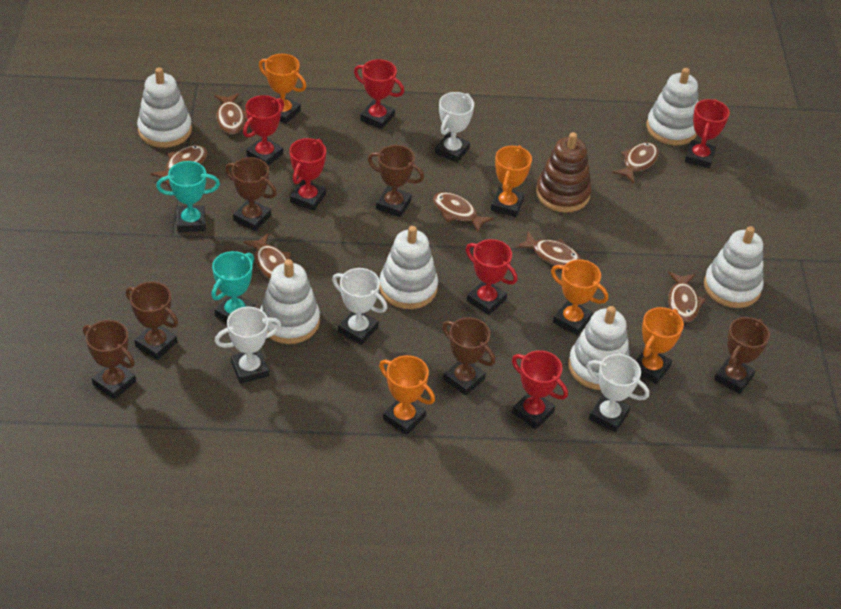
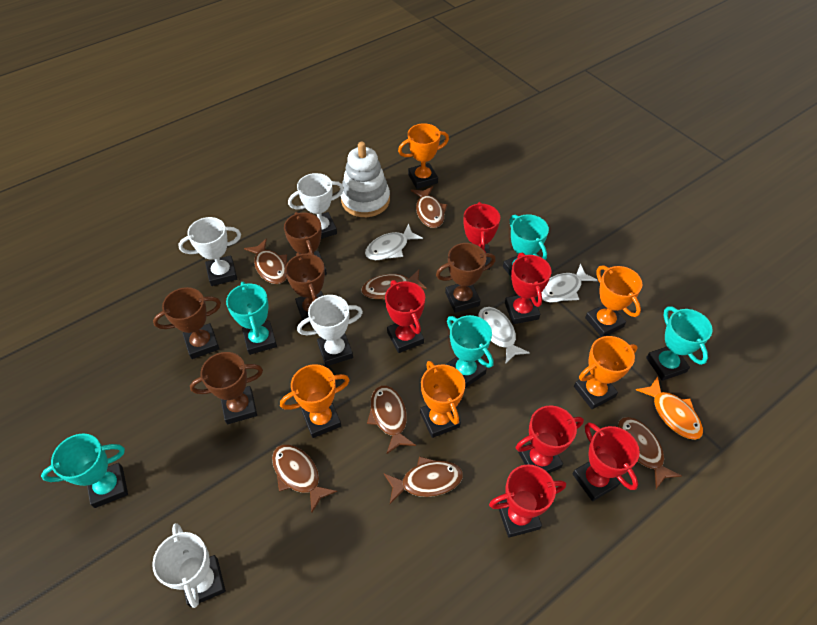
brown stacking toy: 1 -> 0
brown trophy: 6 -> 5
orange fish: 0 -> 1
turquoise trophy: 2 -> 5
white fish: 0 -> 3
white stacking toy: 6 -> 1

